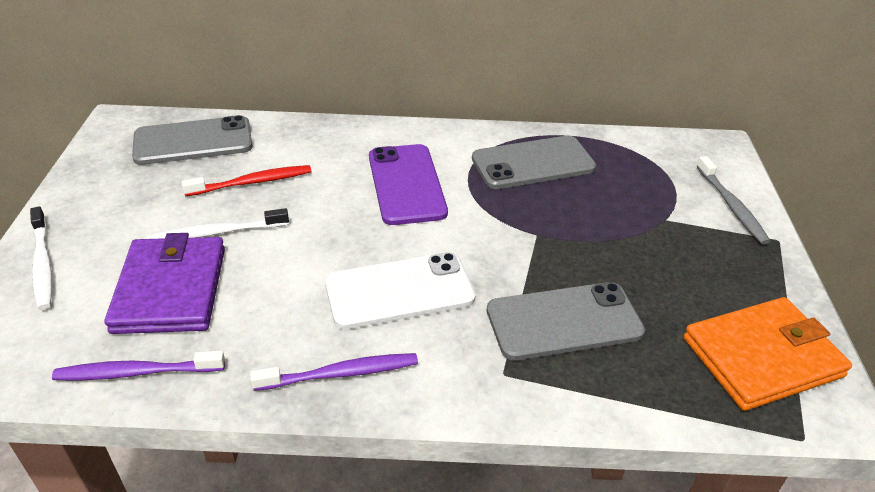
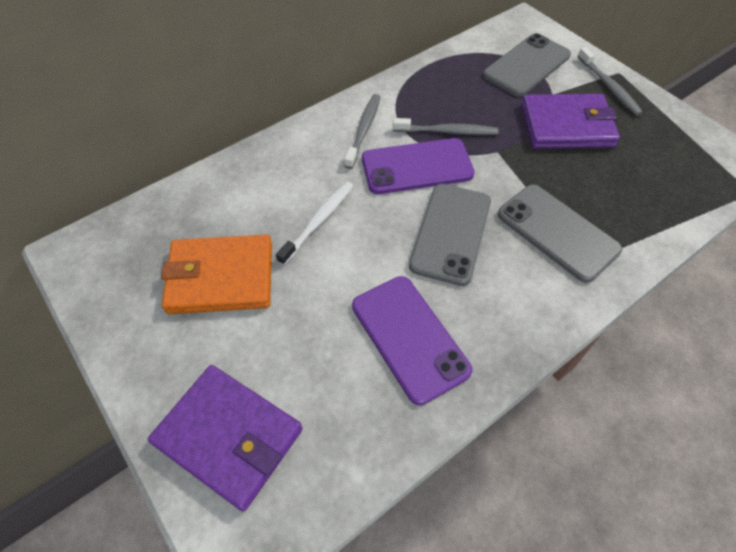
grey toothbrush: 1 -> 3
purple phone: 1 -> 2
purple toothbrush: 2 -> 0
purple wallet: 1 -> 2
red toothbrush: 1 -> 0
white phone: 1 -> 0
white toothbrush: 2 -> 1

